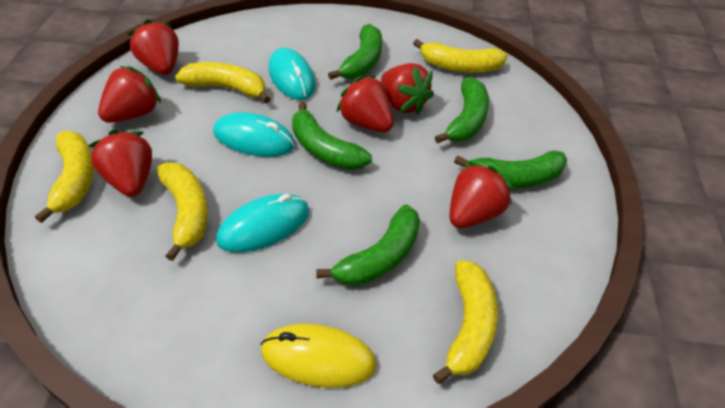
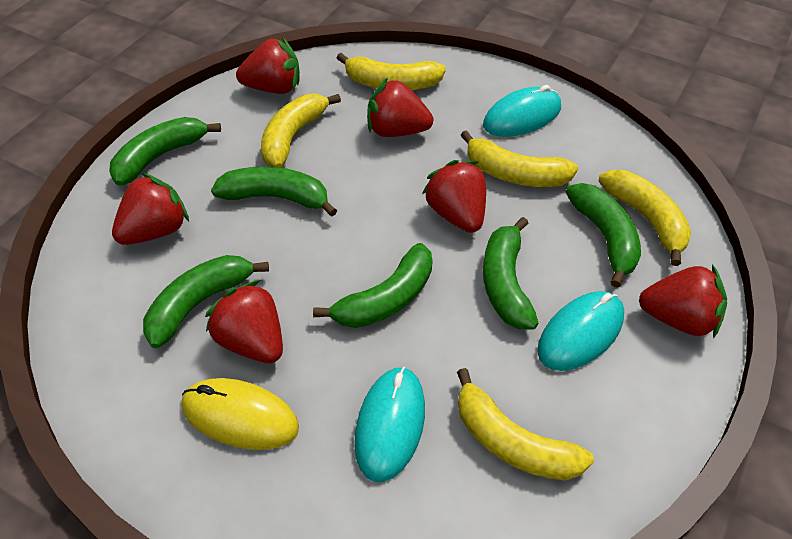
green banana: 5 -> 6

